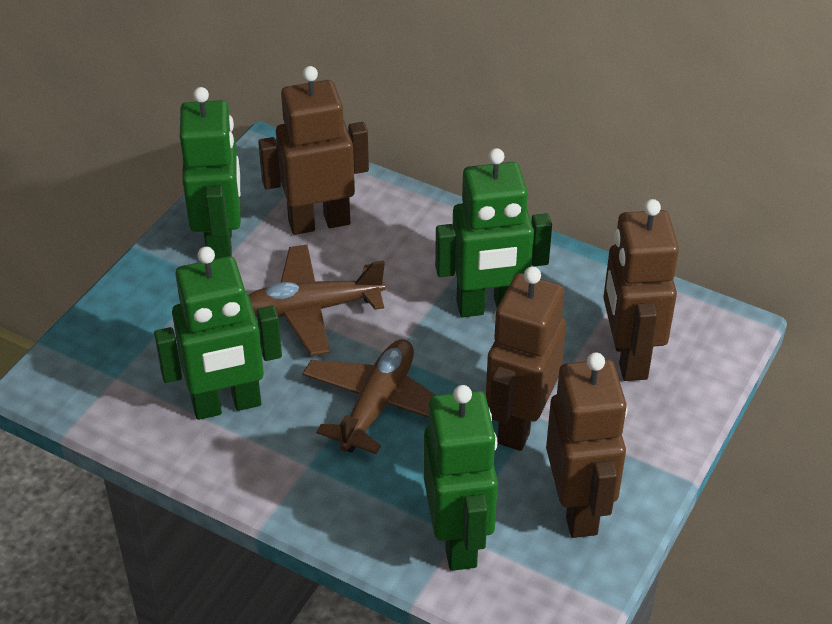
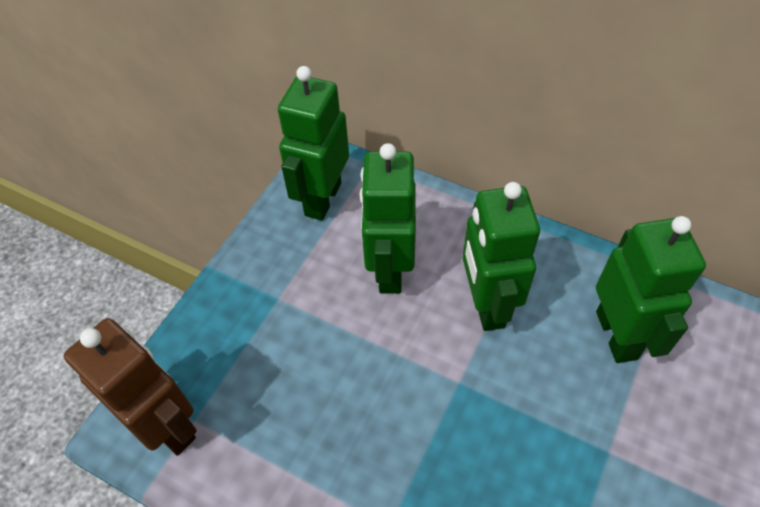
brown plane: 2 -> 0
brown robot: 4 -> 1

